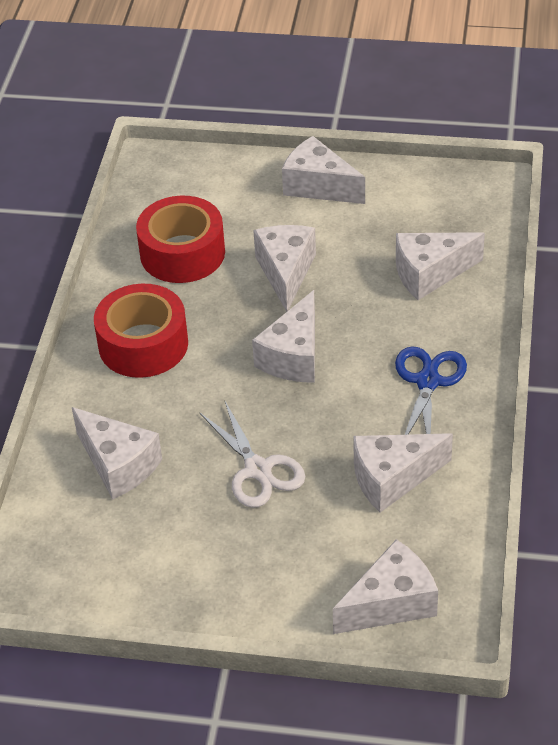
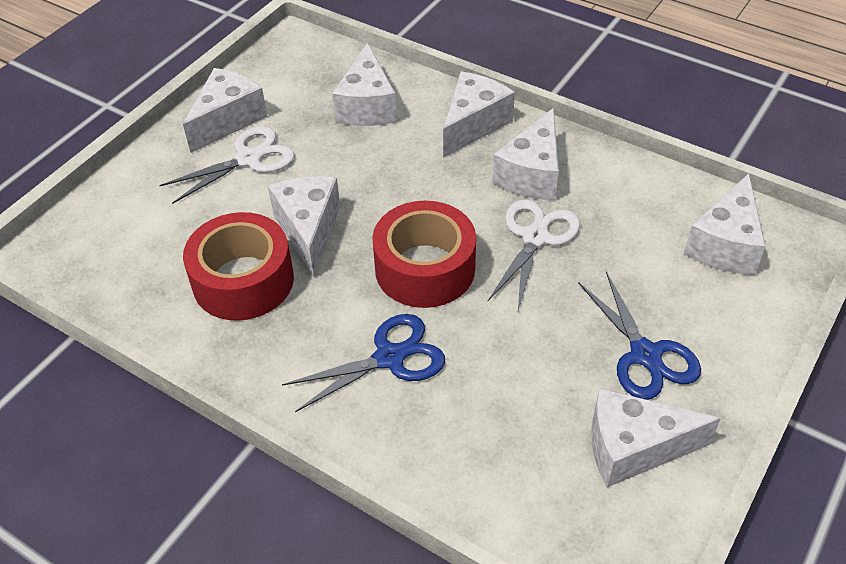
blue scissors: 1 -> 2
white scissors: 1 -> 2

